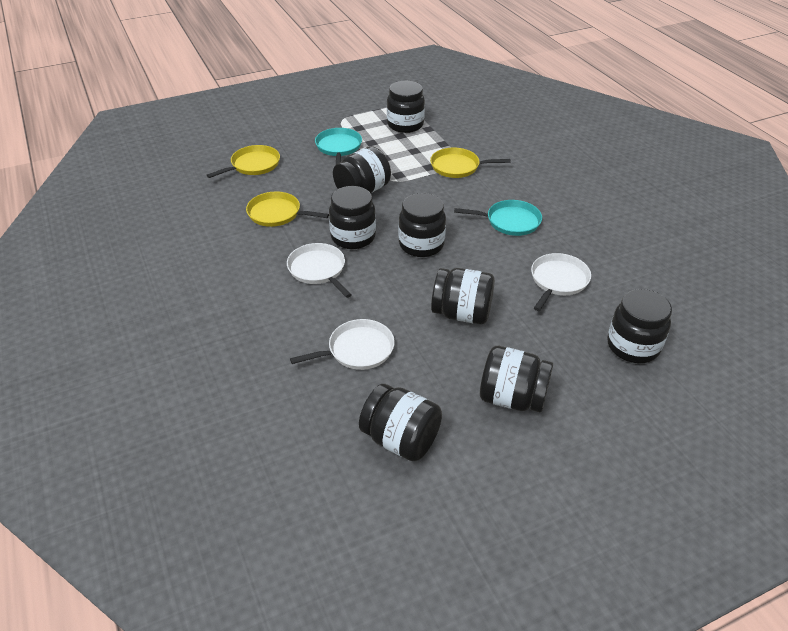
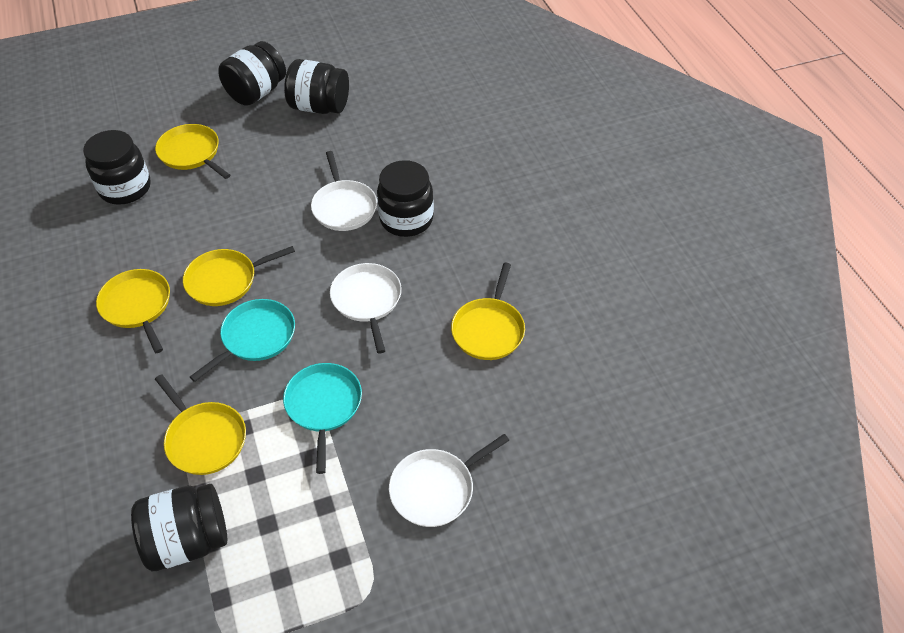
black jar: 8 -> 5
yellow pan: 3 -> 5

